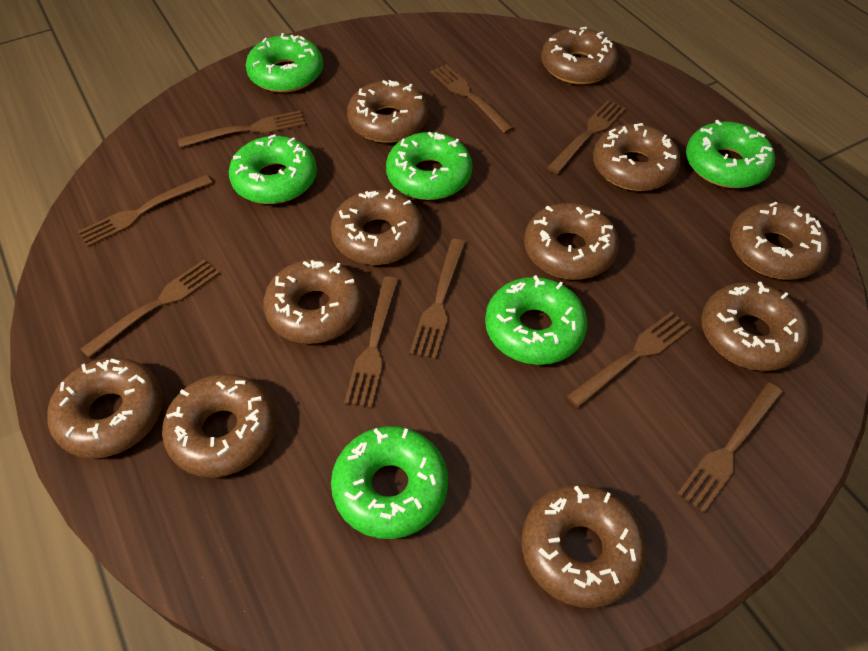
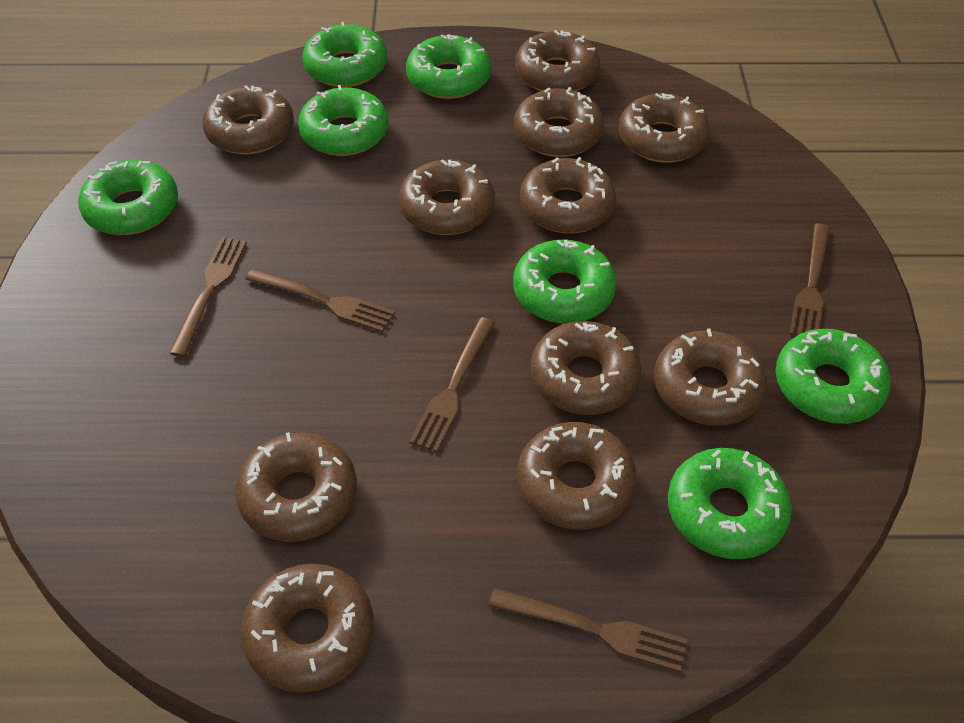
brown fork: 9 -> 5
green donut: 6 -> 7

